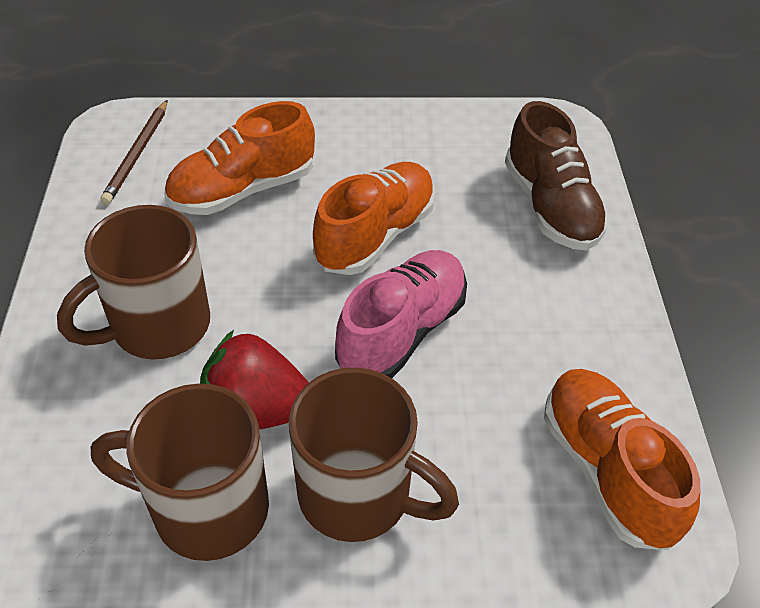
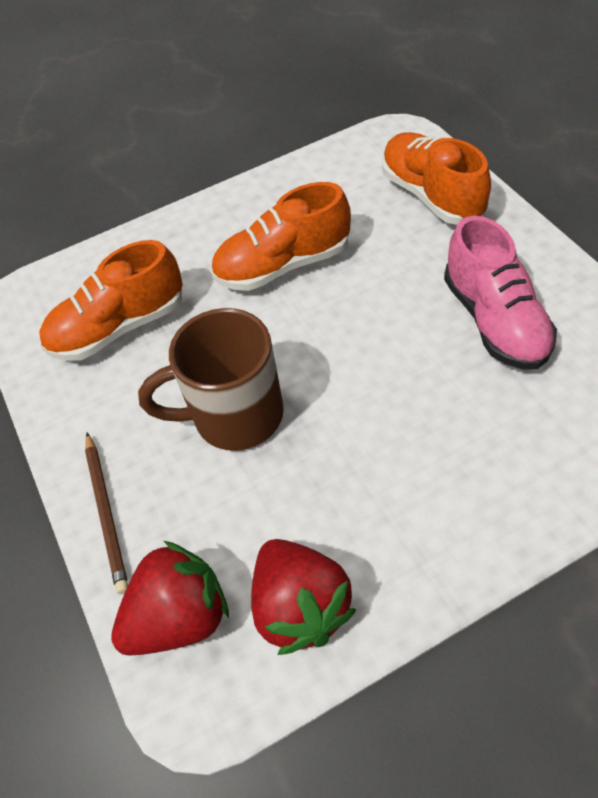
brown mug: 3 -> 1
brown shoe: 1 -> 0
red strawberry: 1 -> 2

